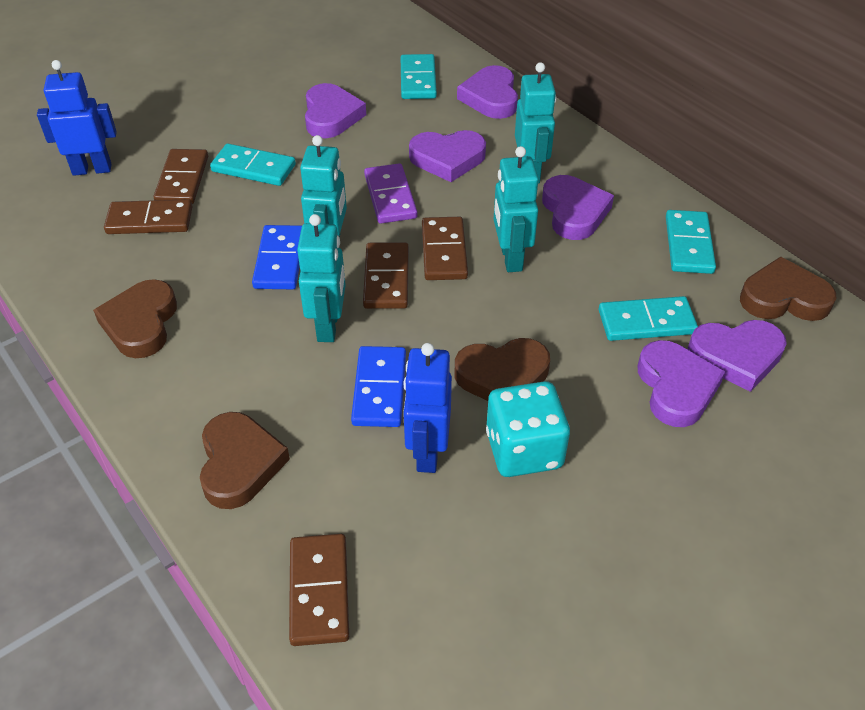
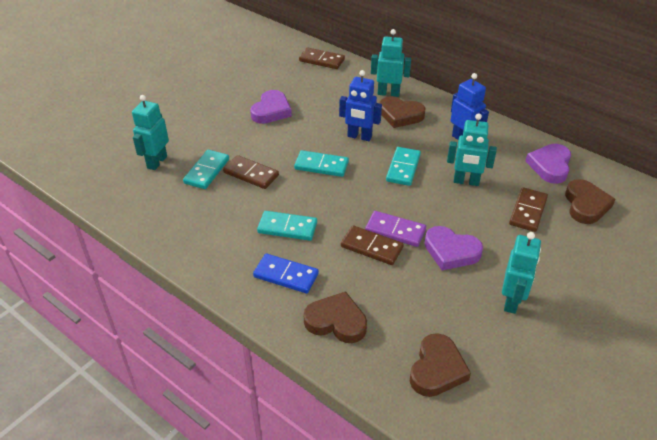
blue domino: 2 -> 1
brown domino: 5 -> 4
purple heart: 6 -> 3
turquoise dice: 1 -> 0

